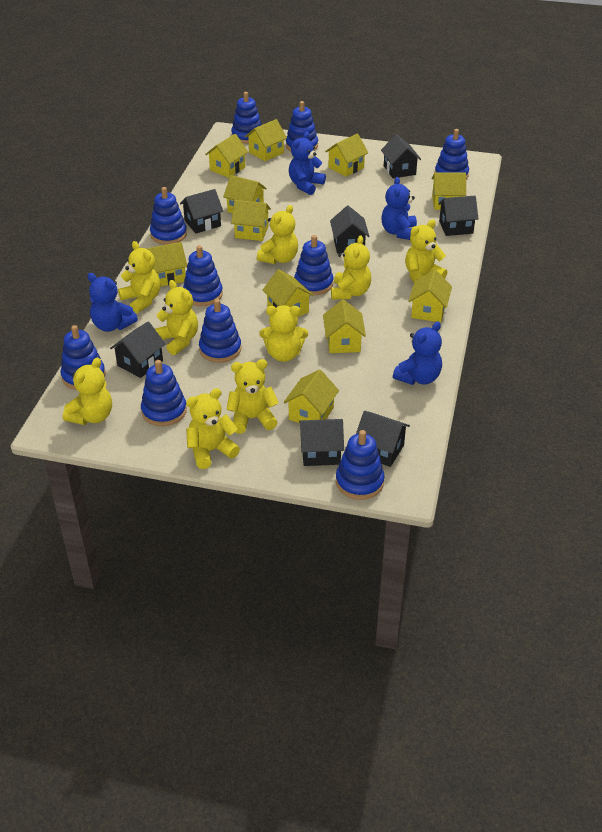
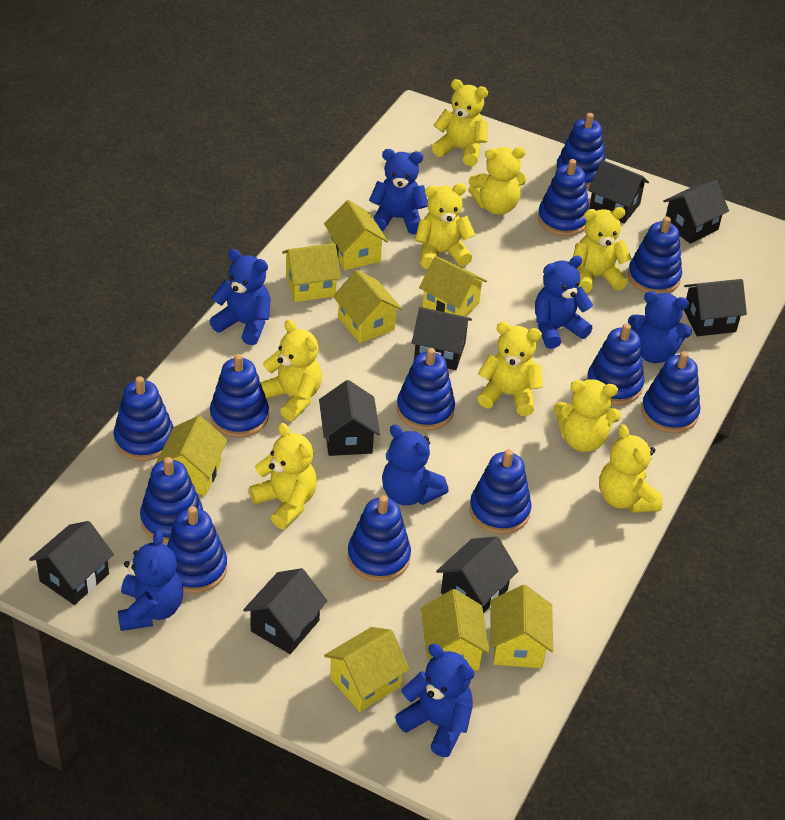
black house: 7 -> 8
blue stacking toy: 10 -> 12
blue teddy bear: 4 -> 7
yellow house: 11 -> 8

